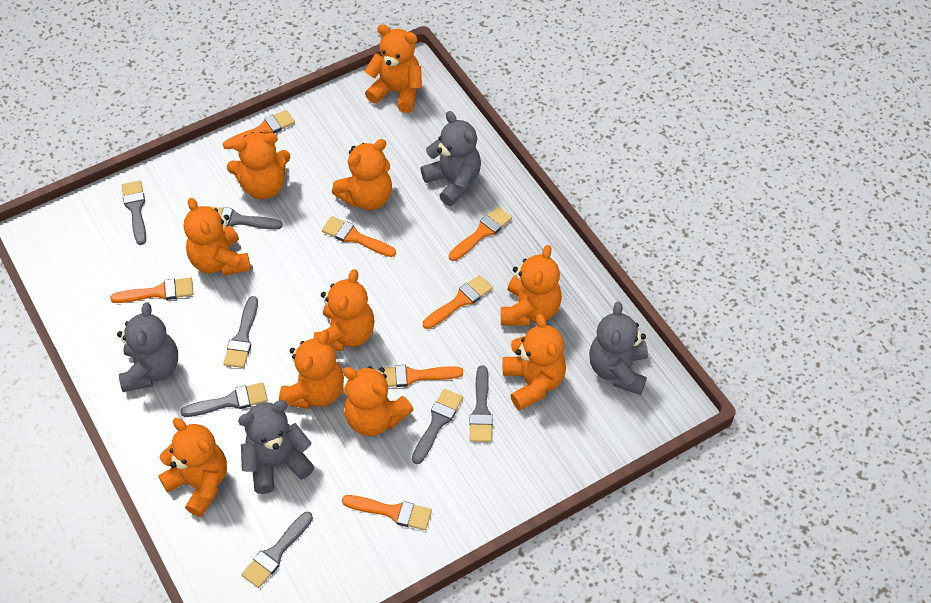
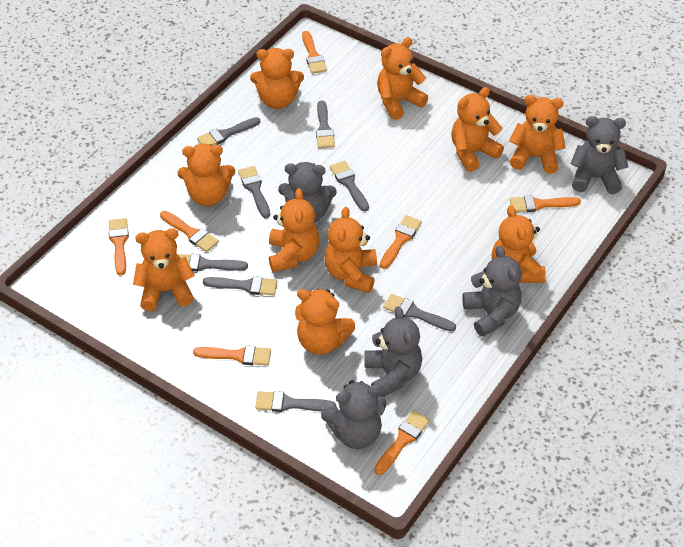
grey brush: 7 -> 8
grey teddy bear: 4 -> 5

